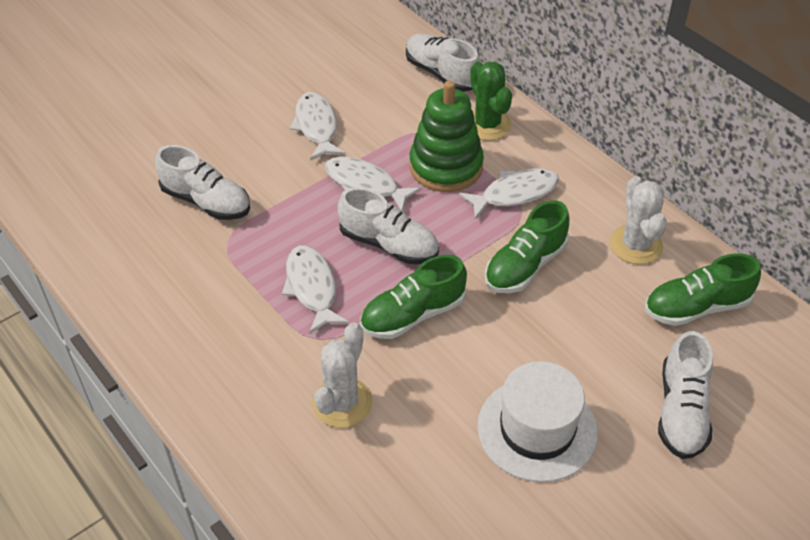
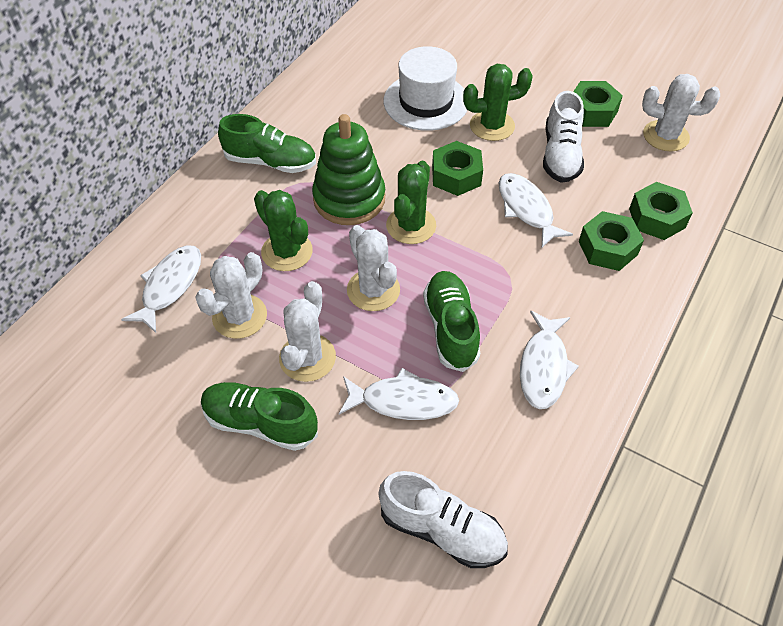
green cactus: 1 -> 3
green nut: 0 -> 4
white cactus: 2 -> 4
white shoe: 4 -> 2

